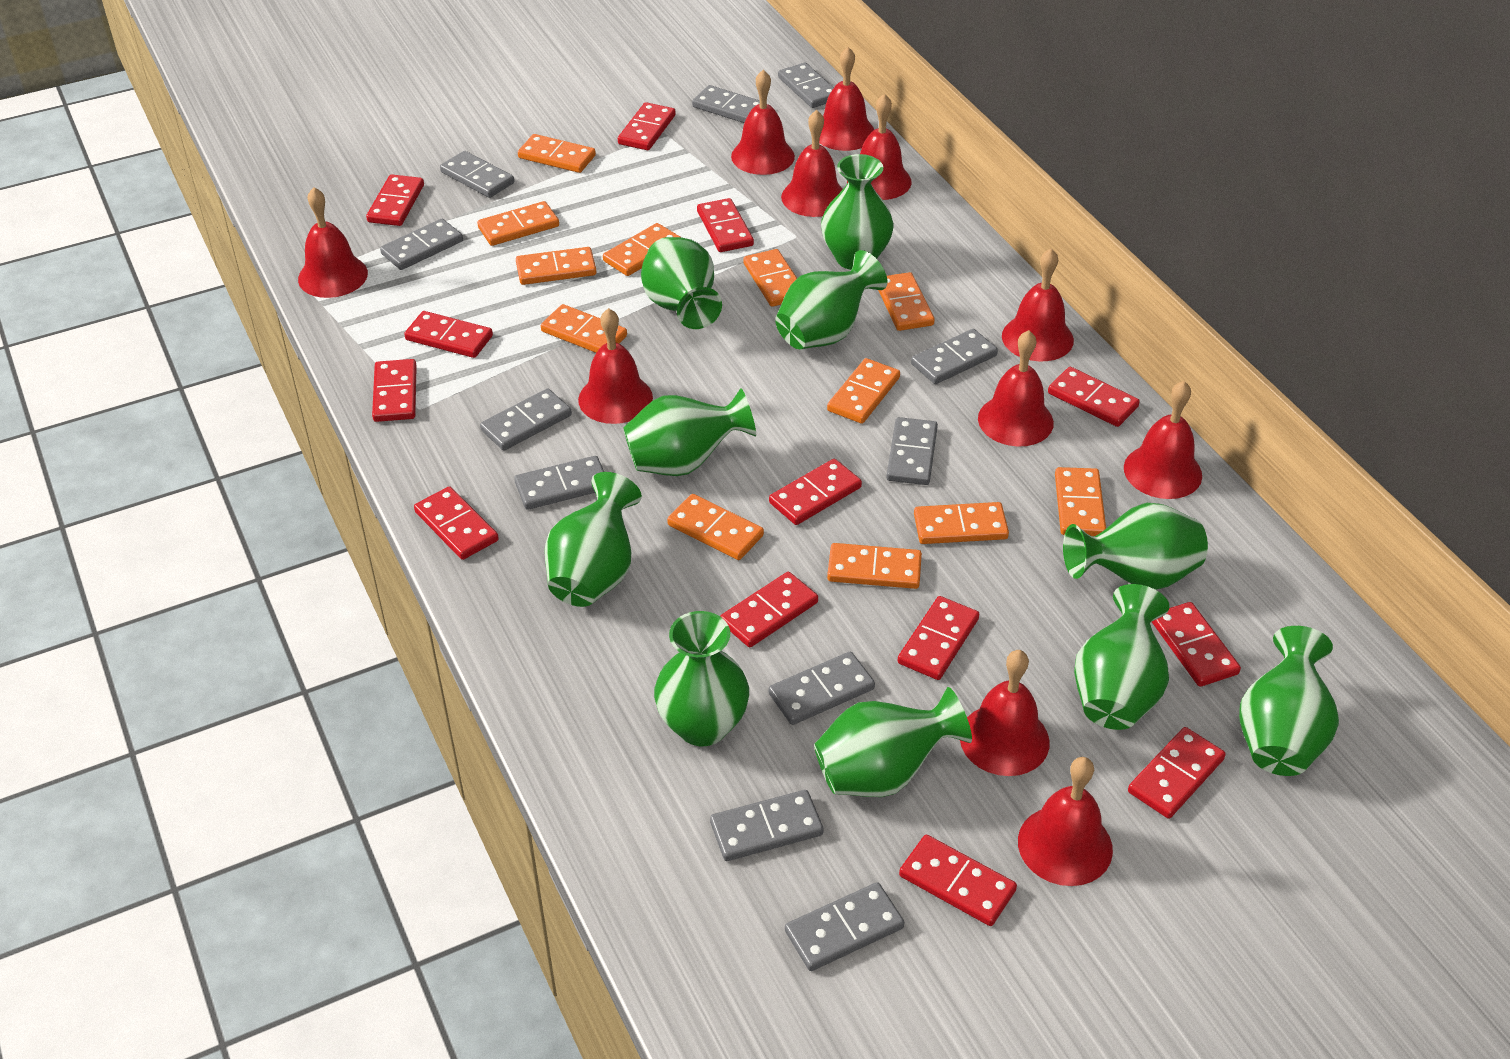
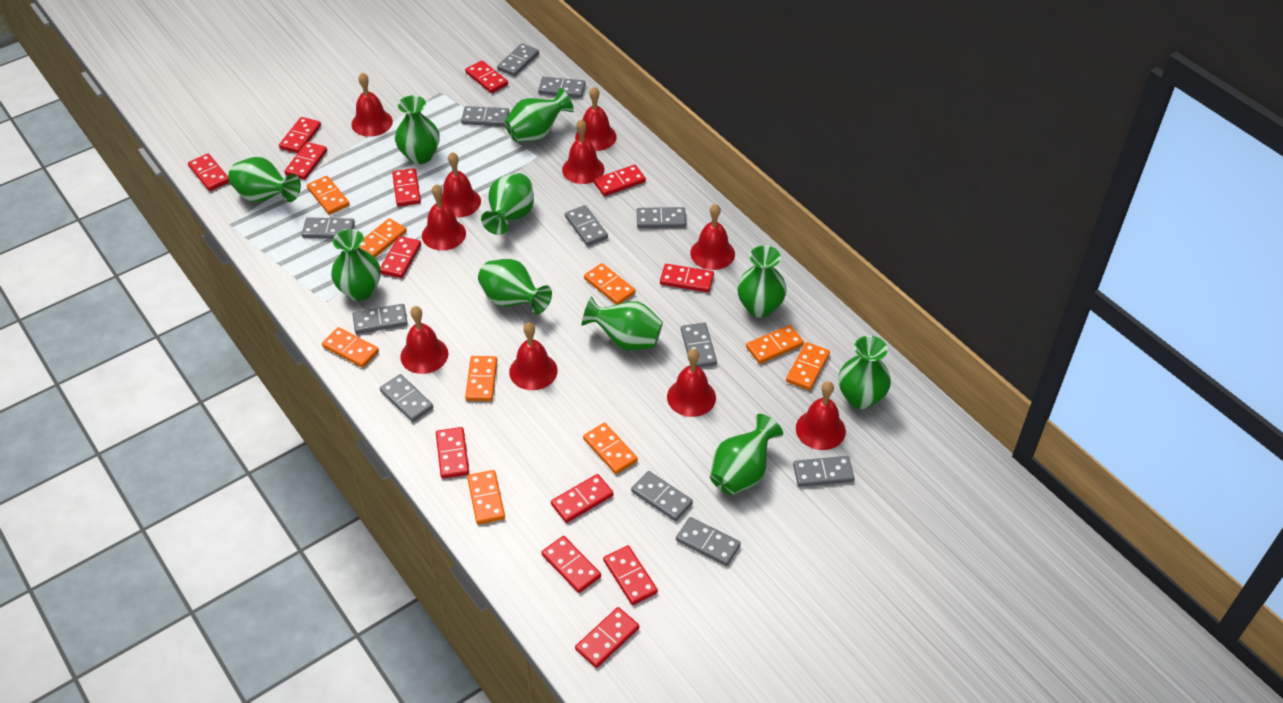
grey domino: 11 -> 12
orange domino: 12 -> 9
red bell: 11 -> 10

